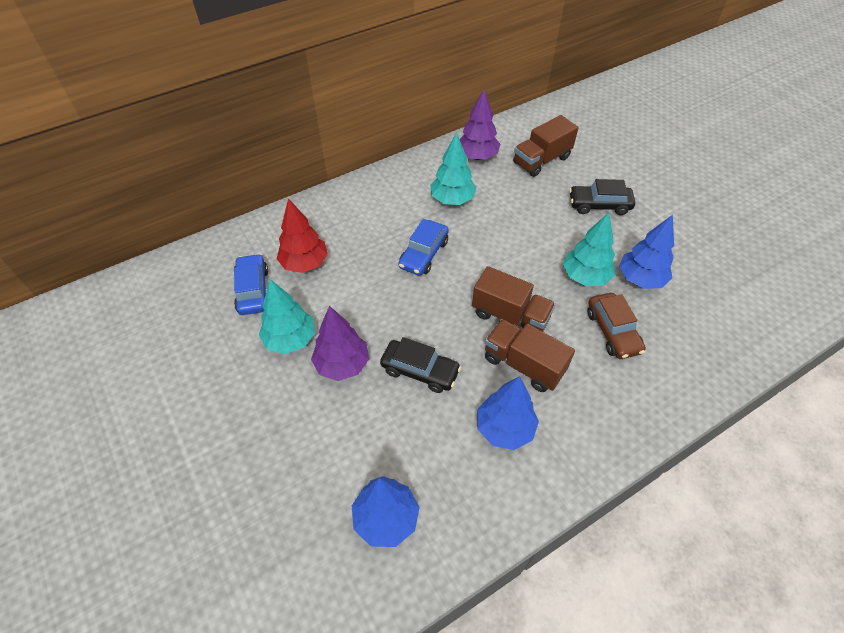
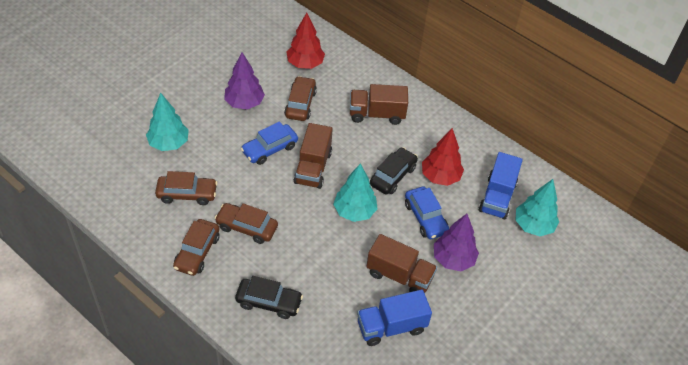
blue tree: 3 -> 0
blue truck: 0 -> 2
brown car: 1 -> 4
red tree: 1 -> 2

